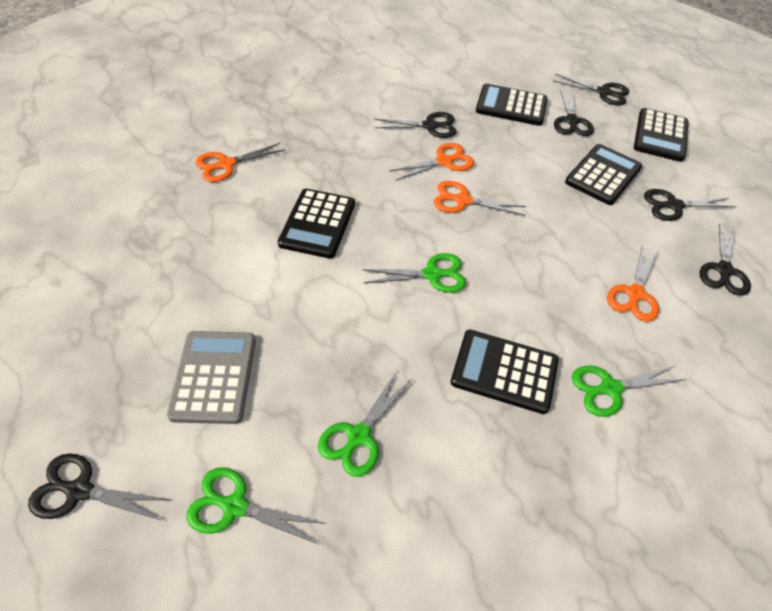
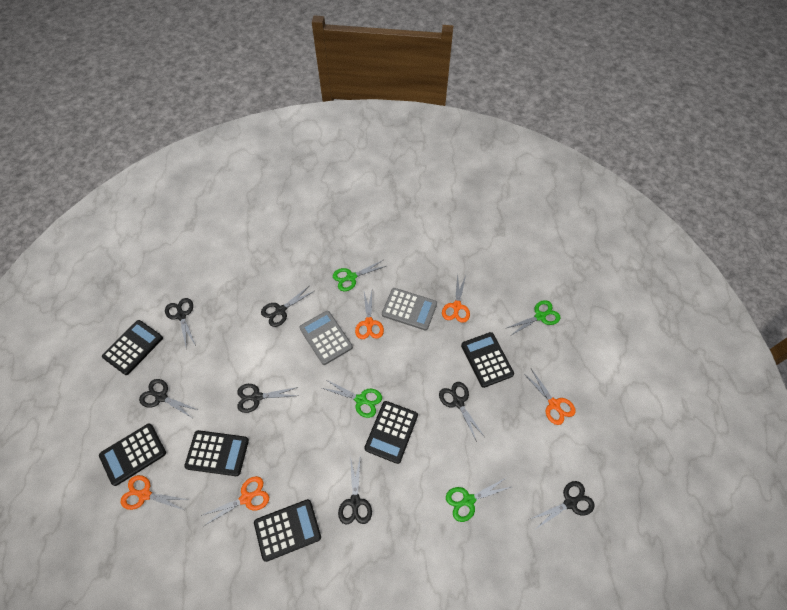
black calculator: 5 -> 6
black scissors: 6 -> 7
grey calculator: 1 -> 2
orange scissors: 4 -> 5

